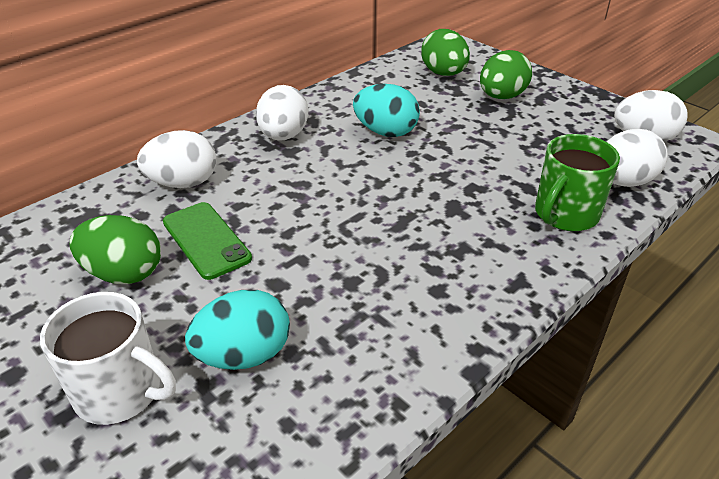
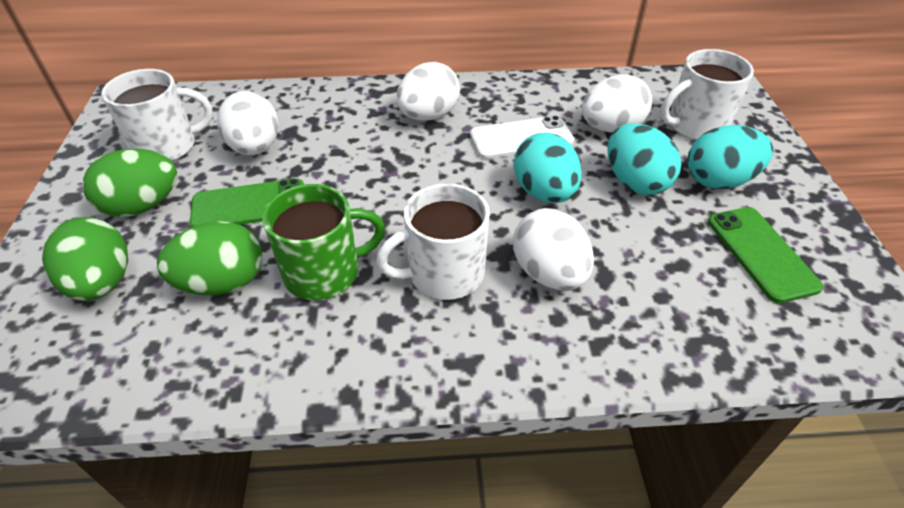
green phone: 1 -> 2
turquoise egg: 2 -> 3
white mug: 1 -> 3
white phone: 0 -> 1

